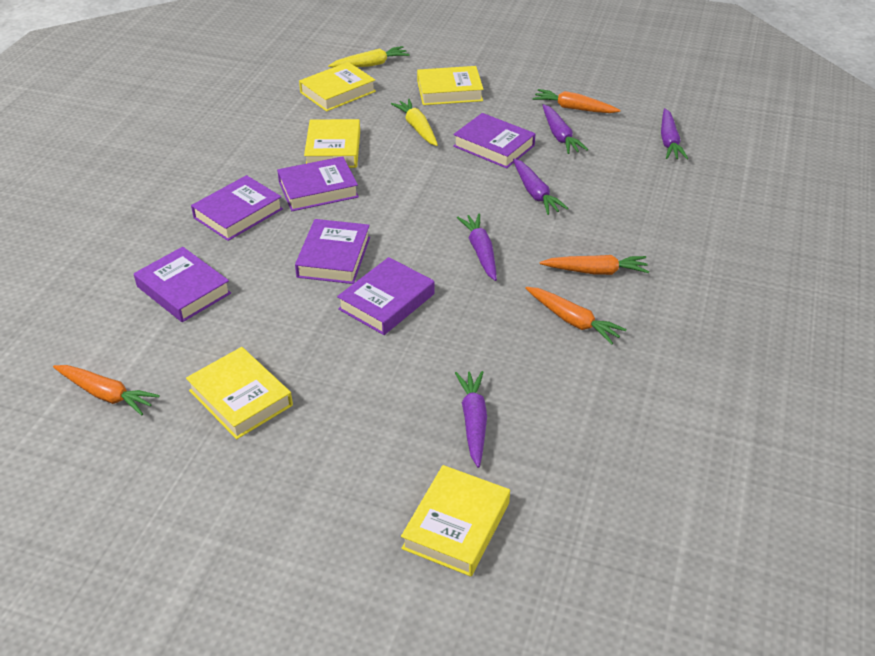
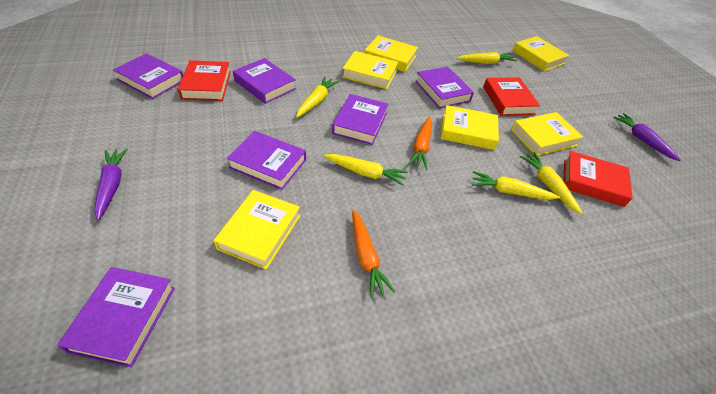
orange carrot: 4 -> 2
purple carrot: 5 -> 2
red book: 0 -> 3
yellow book: 5 -> 6
yellow carrot: 2 -> 5

